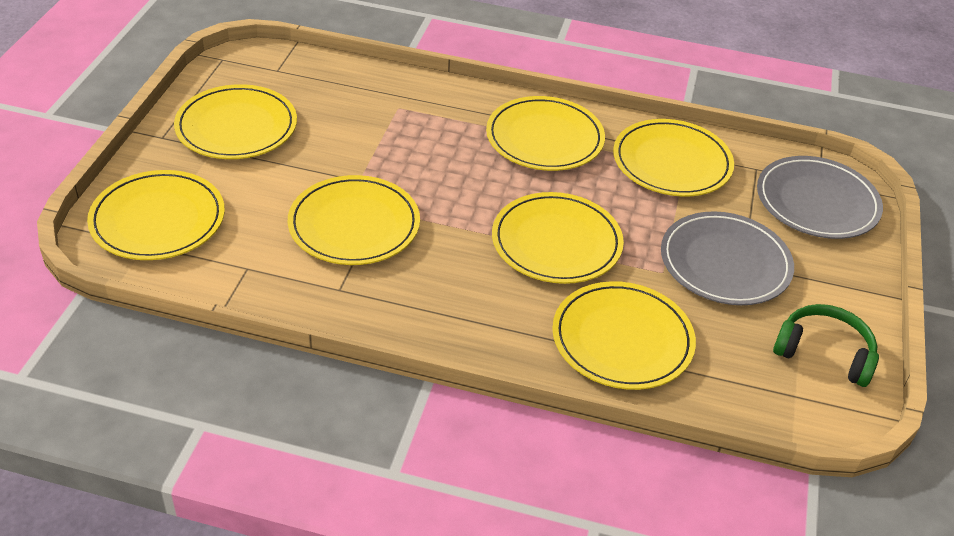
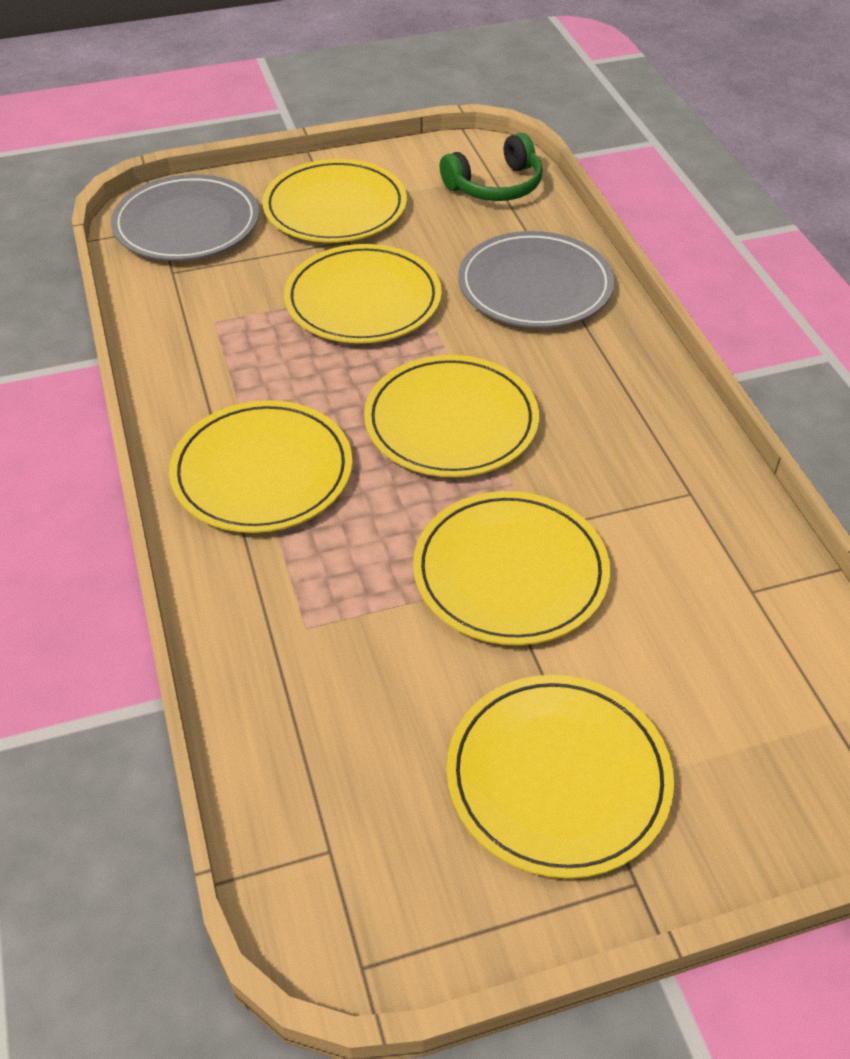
yellow plate: 7 -> 6

